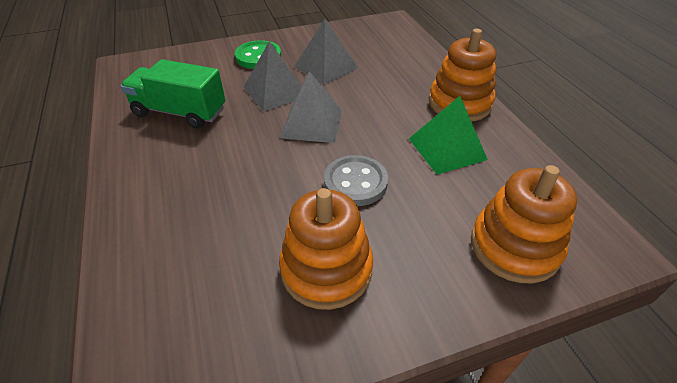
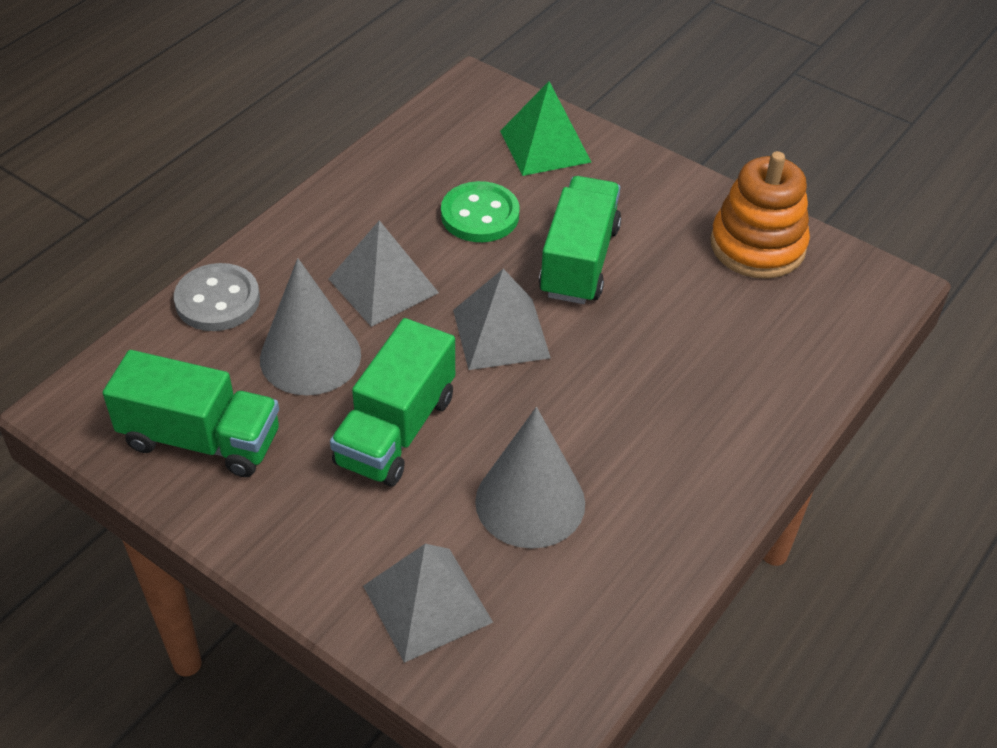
green truck: 1 -> 3
grey cone: 0 -> 2
orange stacking toy: 3 -> 1

